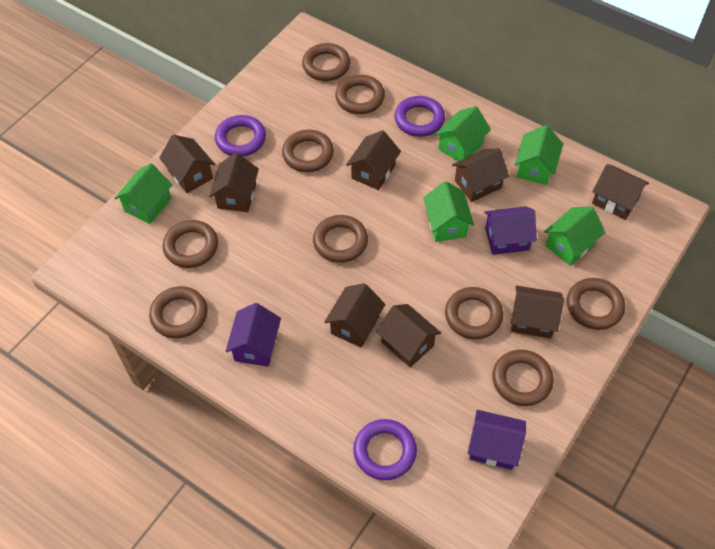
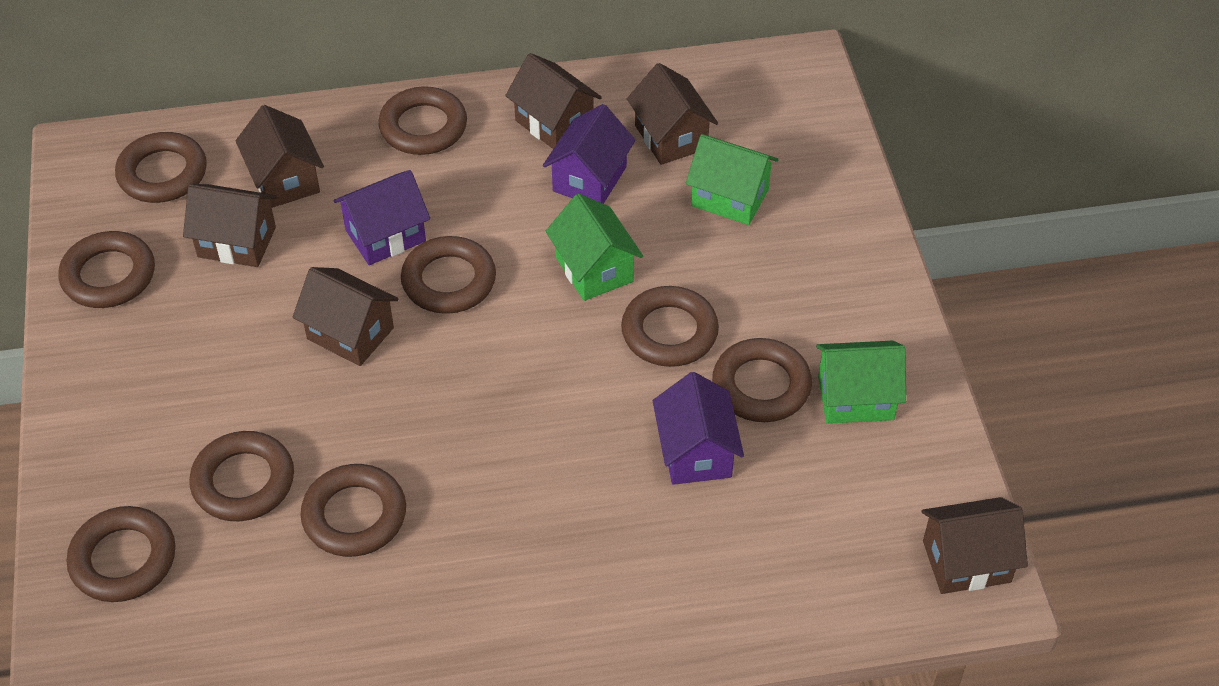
brown house: 8 -> 6
green house: 5 -> 3
purple ring: 3 -> 0

